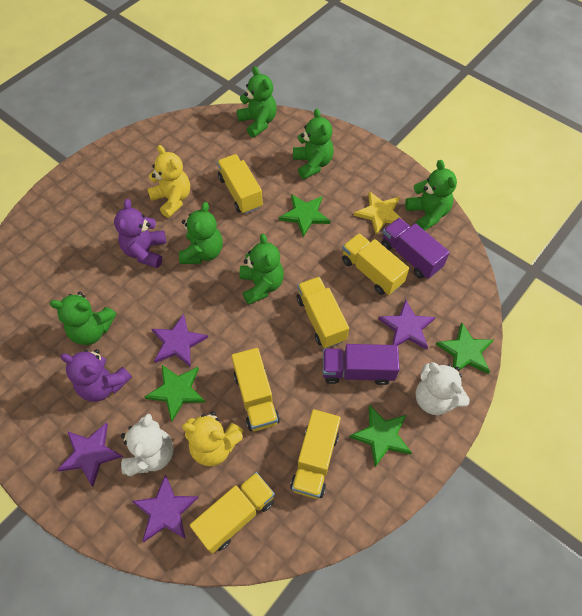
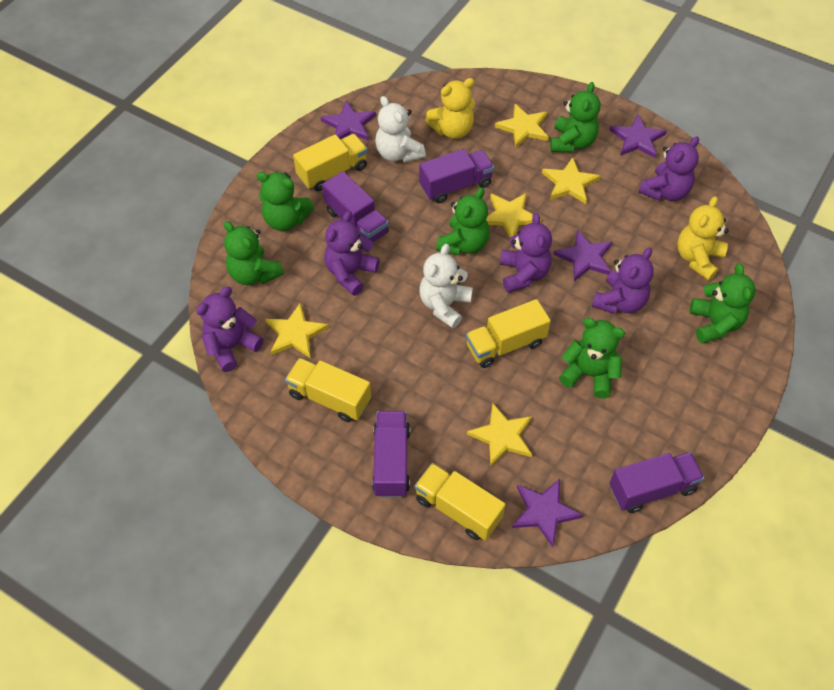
green star: 4 -> 0
purple teddy bear: 2 -> 5
purple truck: 2 -> 4
yellow star: 1 -> 5
yellow truck: 6 -> 4

